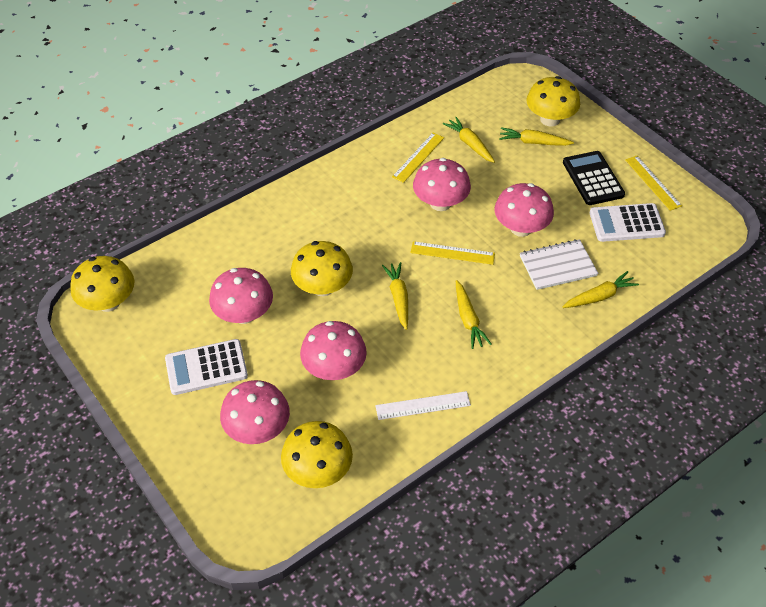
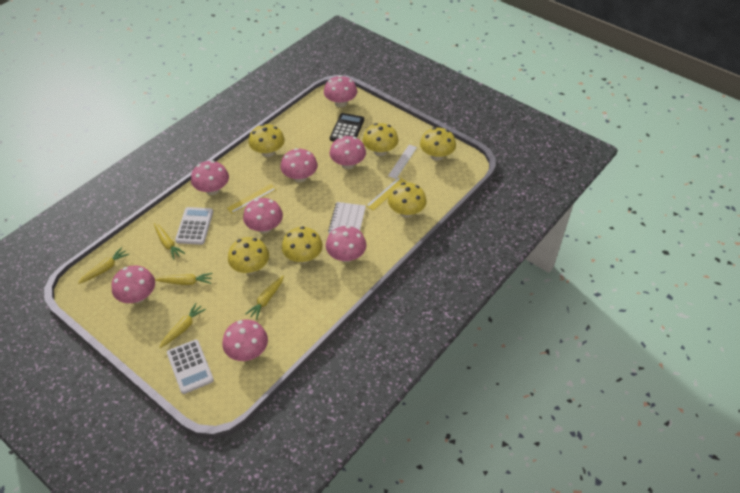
pink mushroom: 5 -> 8
yellow mushroom: 4 -> 6
yellow ruler: 3 -> 2

